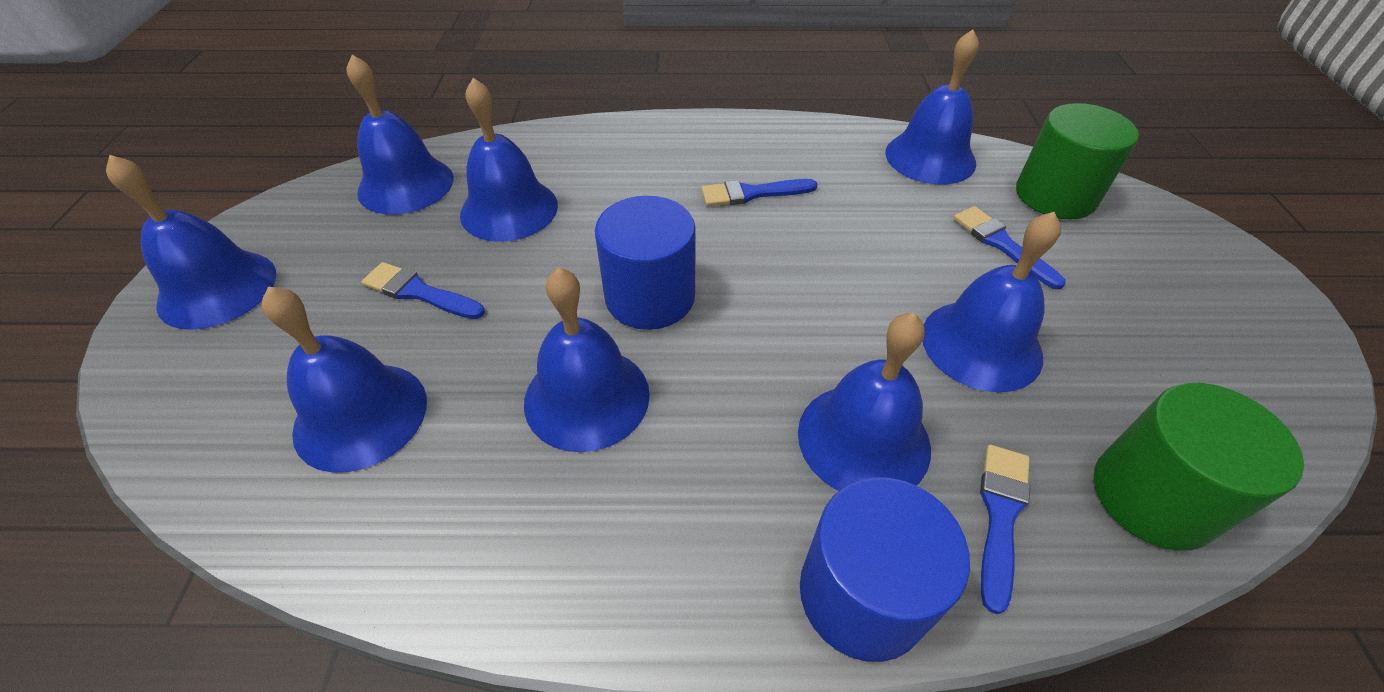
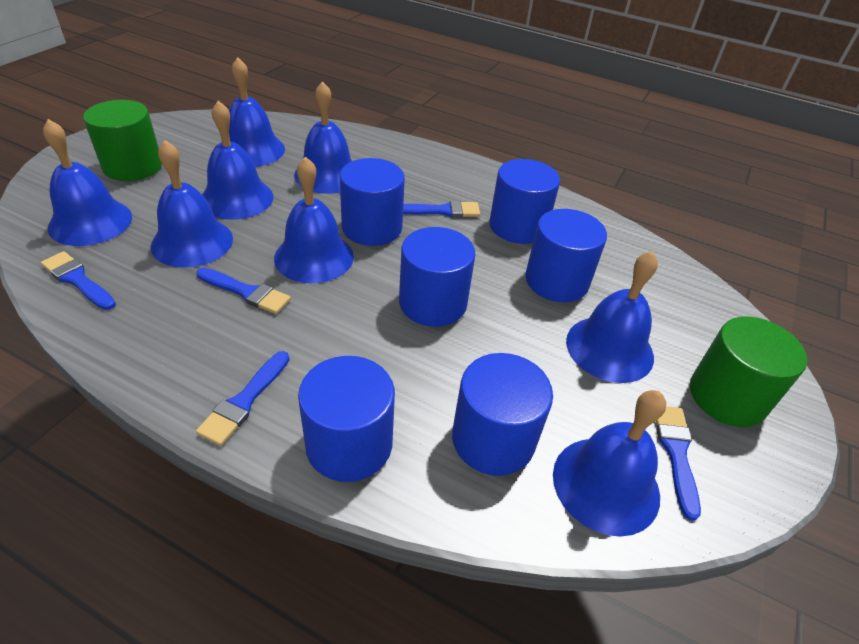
blue brush: 4 -> 5
blue cylinder: 2 -> 6

